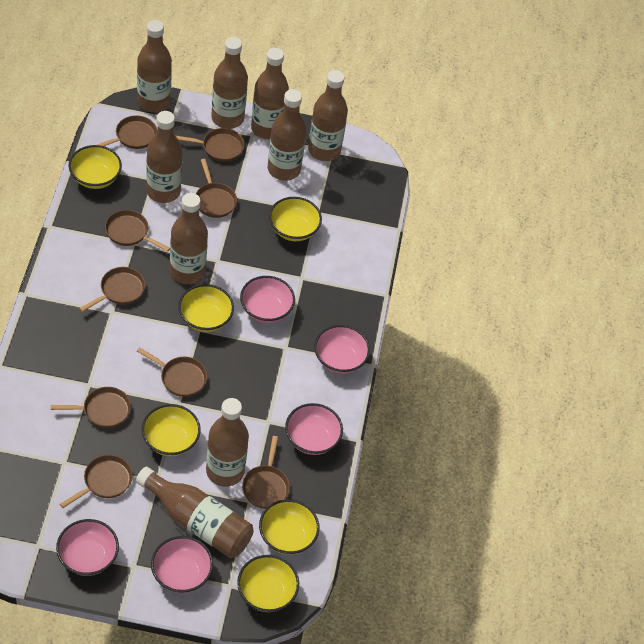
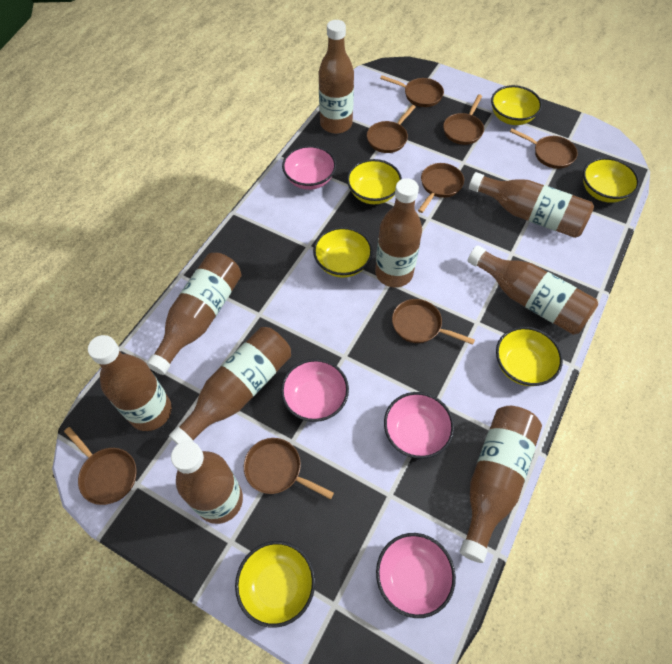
brown pan: 9 -> 8
pink bowl: 5 -> 4

